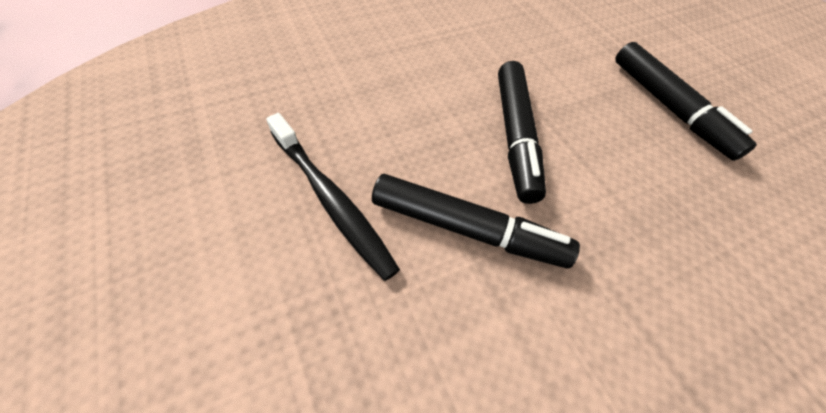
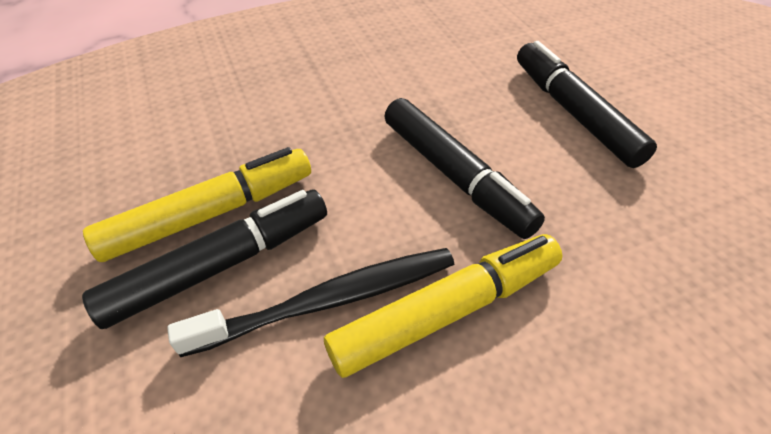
yellow marker: 0 -> 2

